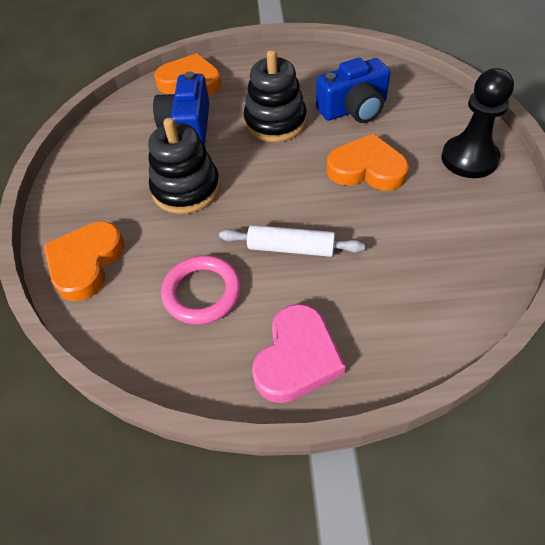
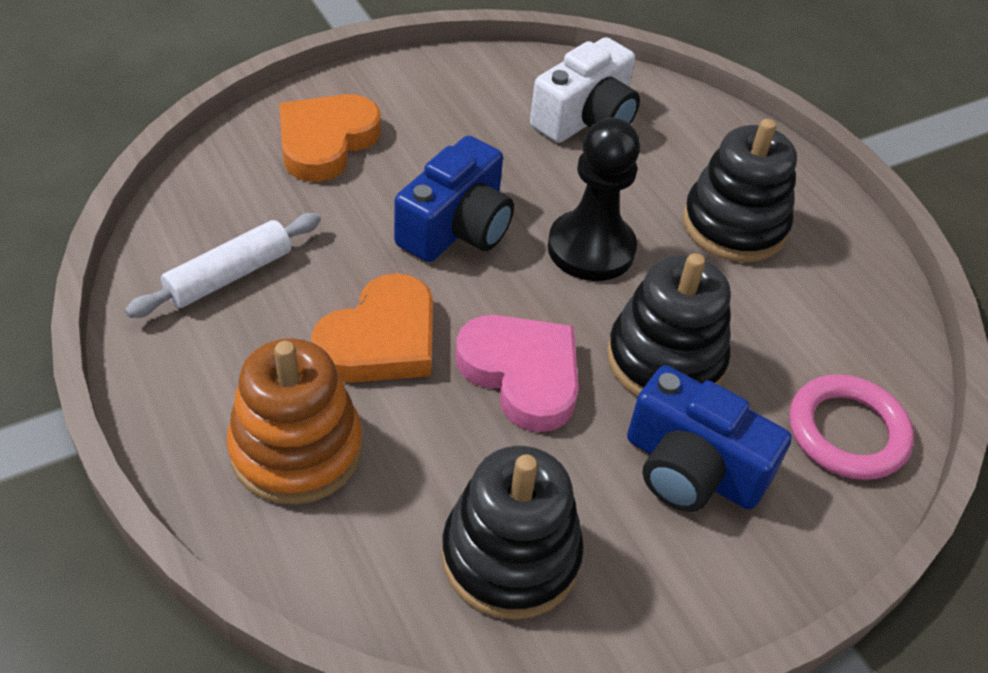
black stacking toy: 2 -> 3
orange heart: 3 -> 2
orange stacking toy: 0 -> 1
white camera: 0 -> 1

